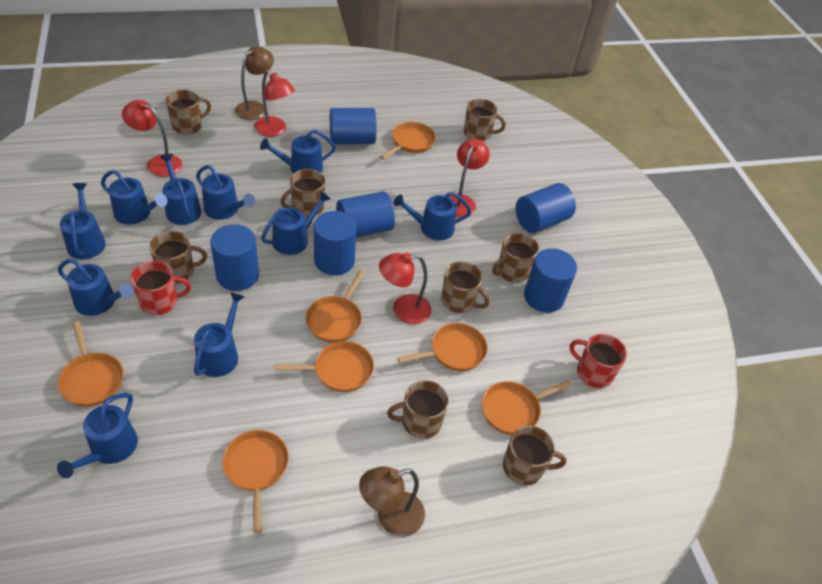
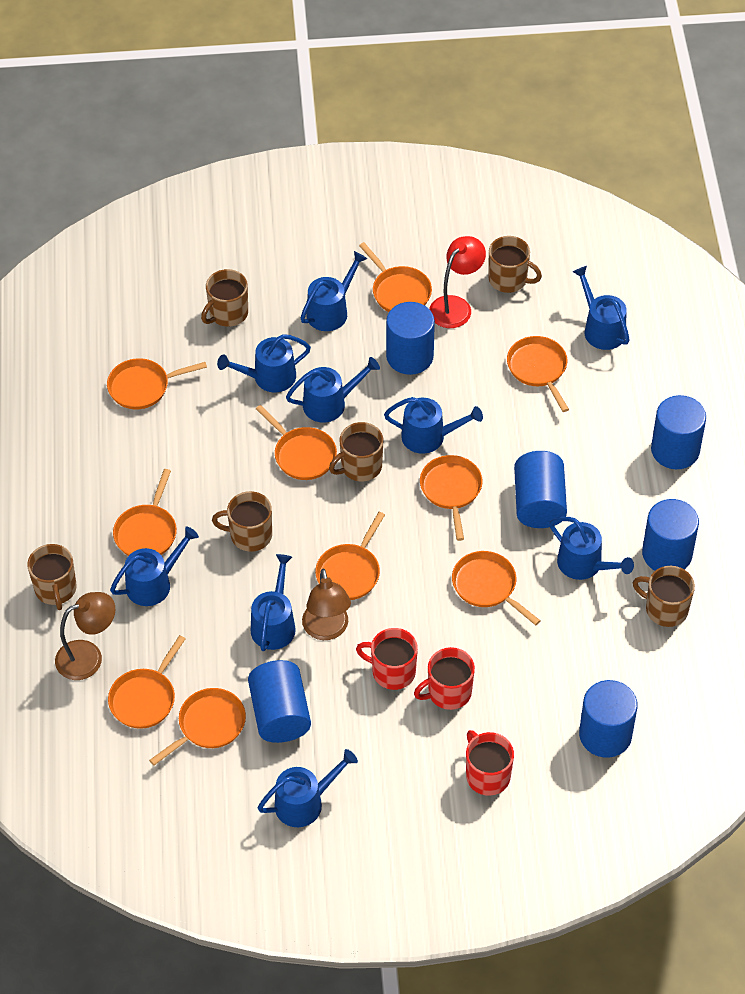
blue watering can: 10 -> 9
brown mug: 8 -> 6
orange pan: 7 -> 10
red lamp: 4 -> 1
red mug: 2 -> 3

